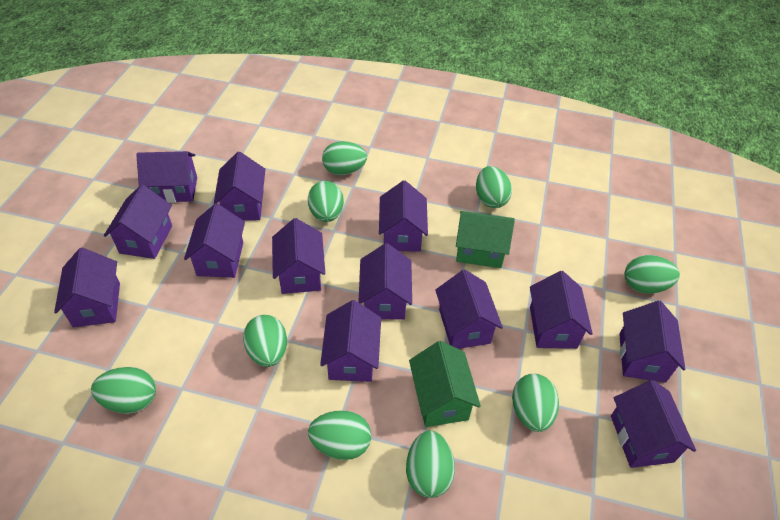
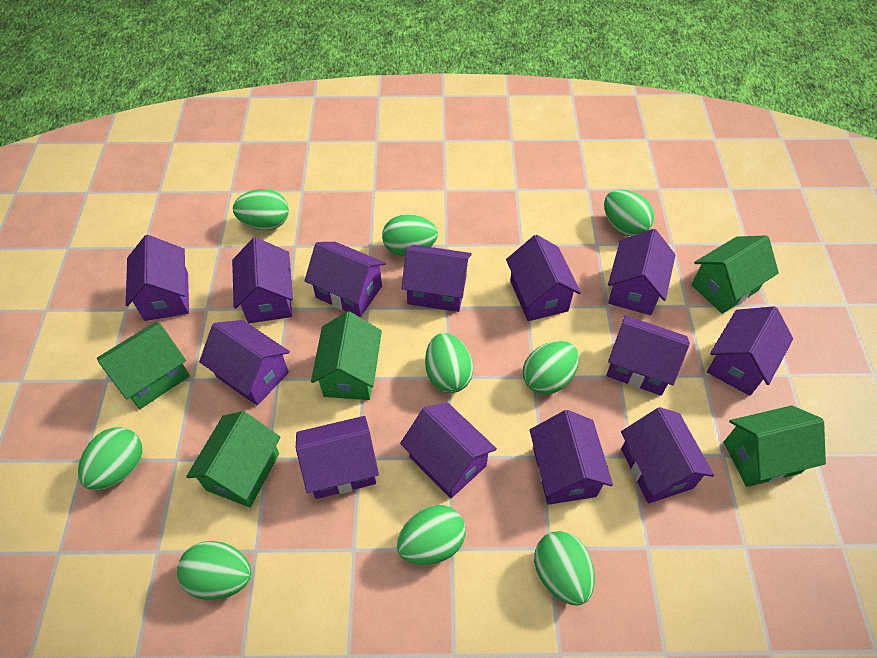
green house: 2 -> 5

